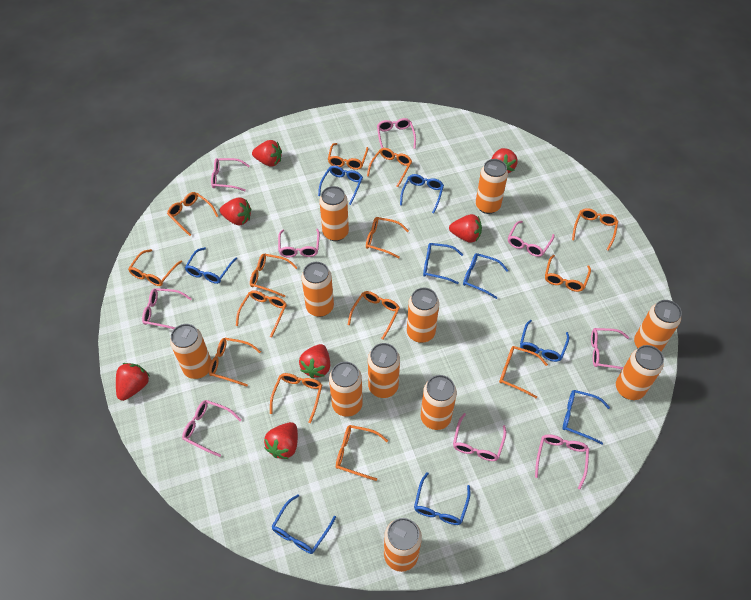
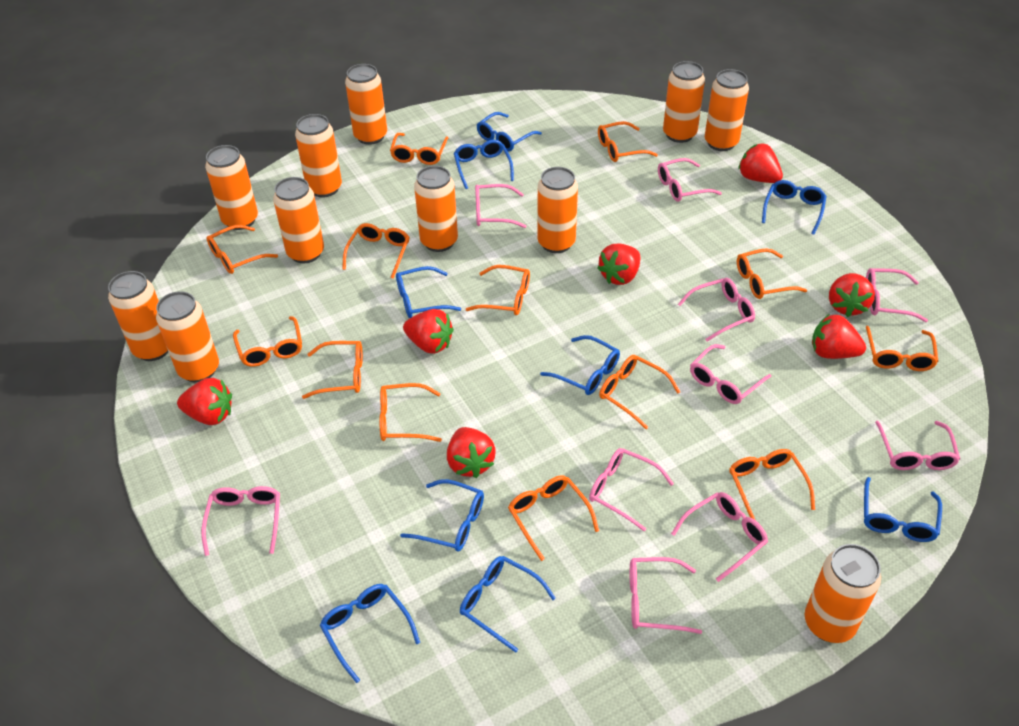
orange glasses: 14 -> 13
pink glasses: 9 -> 10

